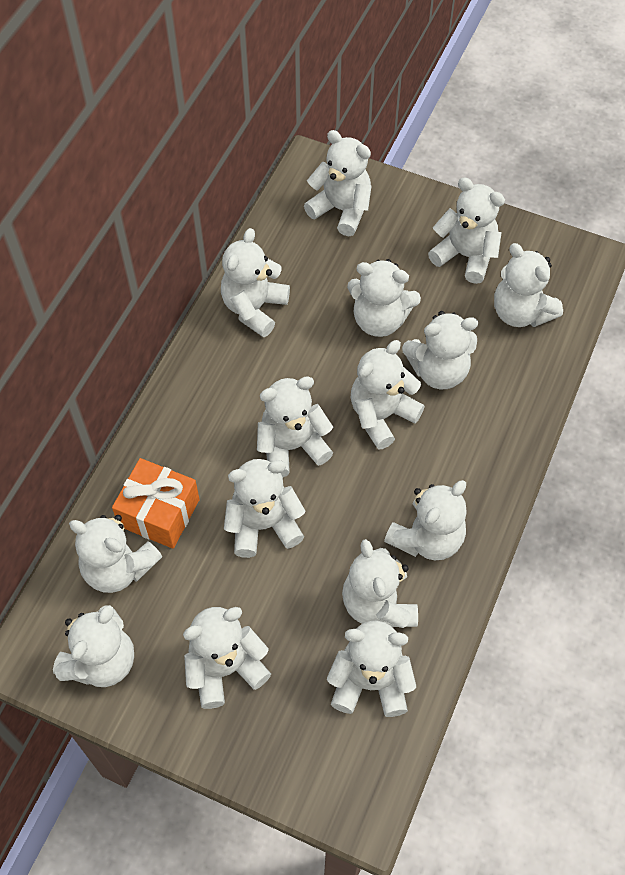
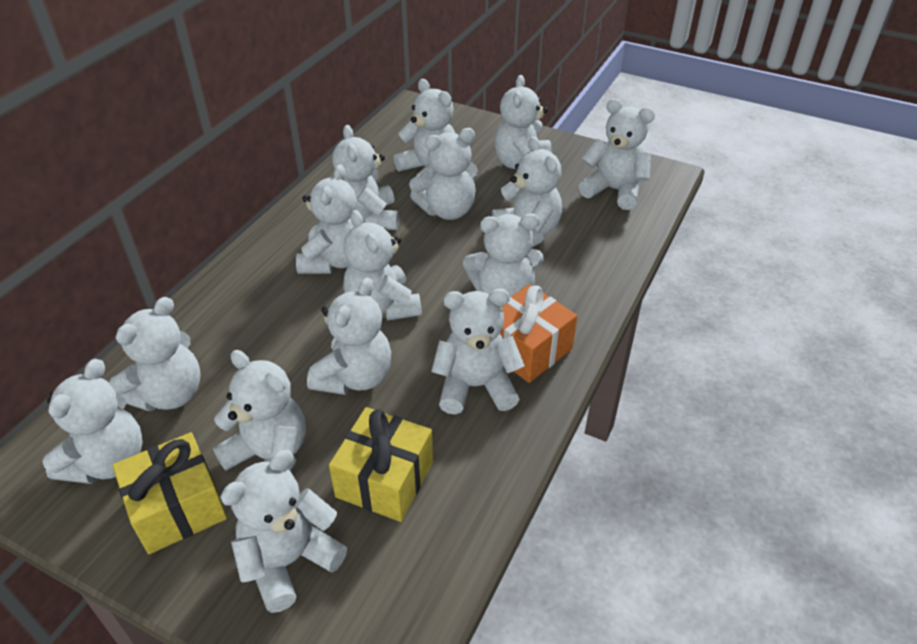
yellow gift: 0 -> 2

